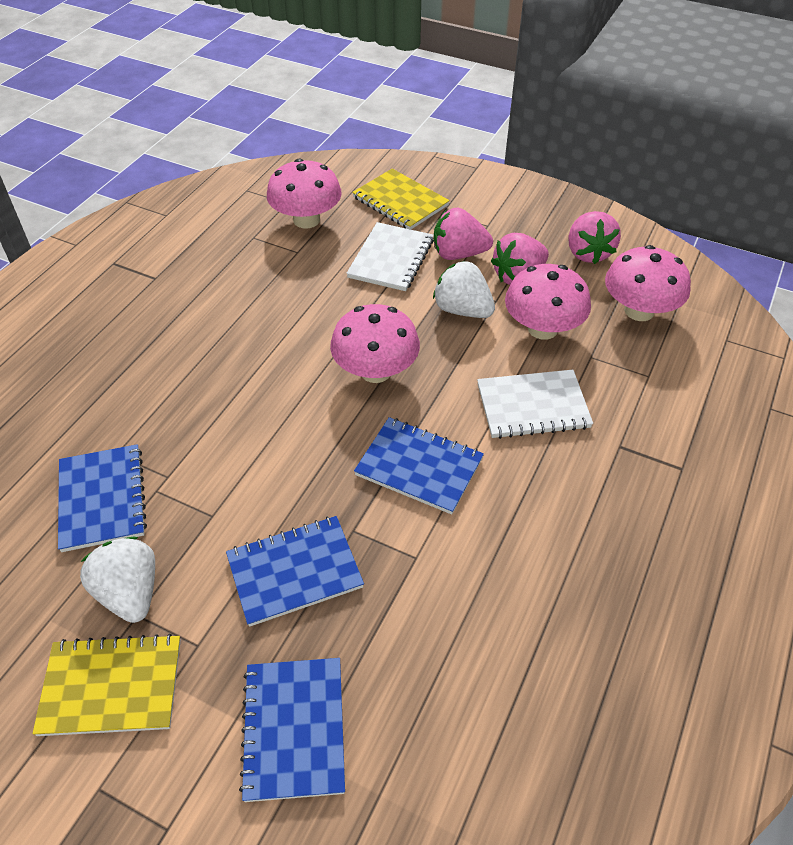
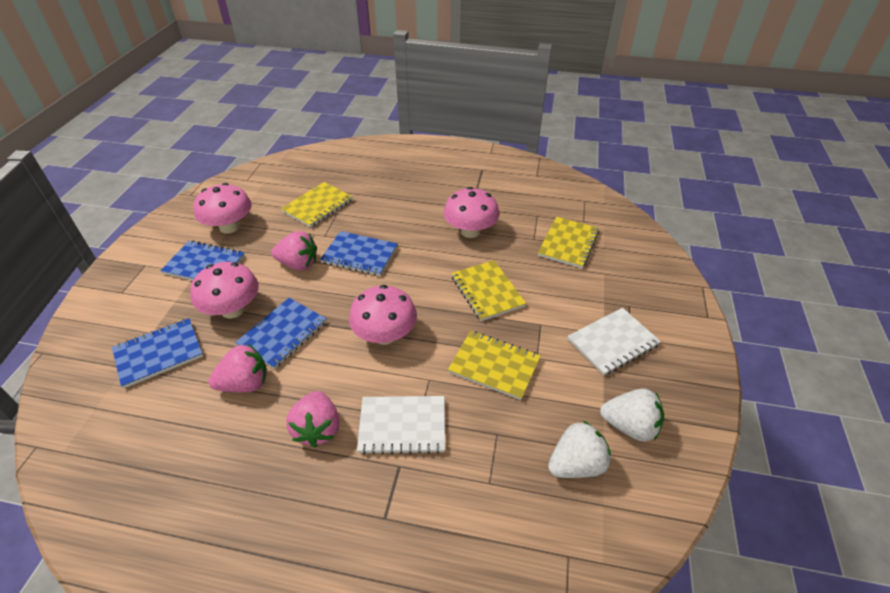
yellow notebook: 2 -> 4

